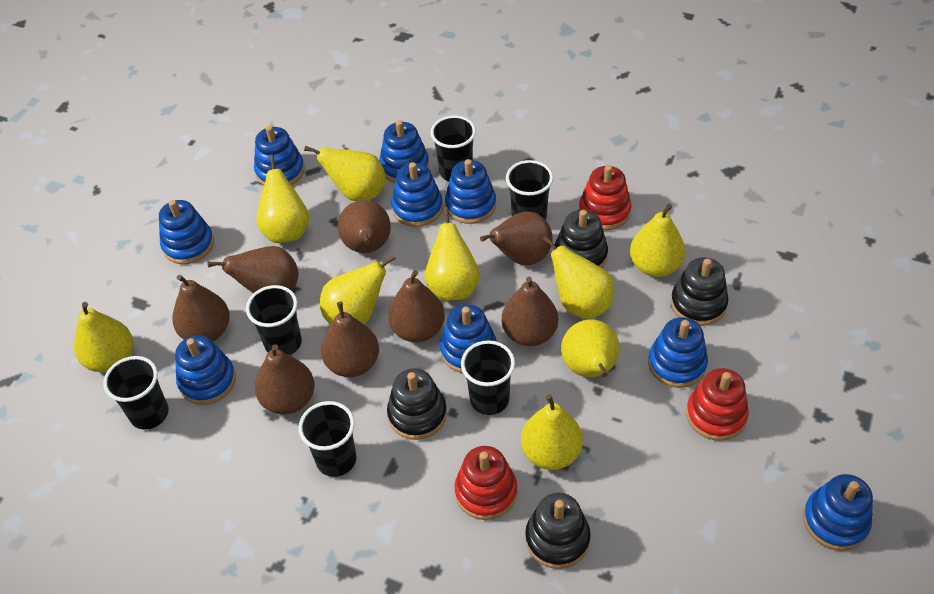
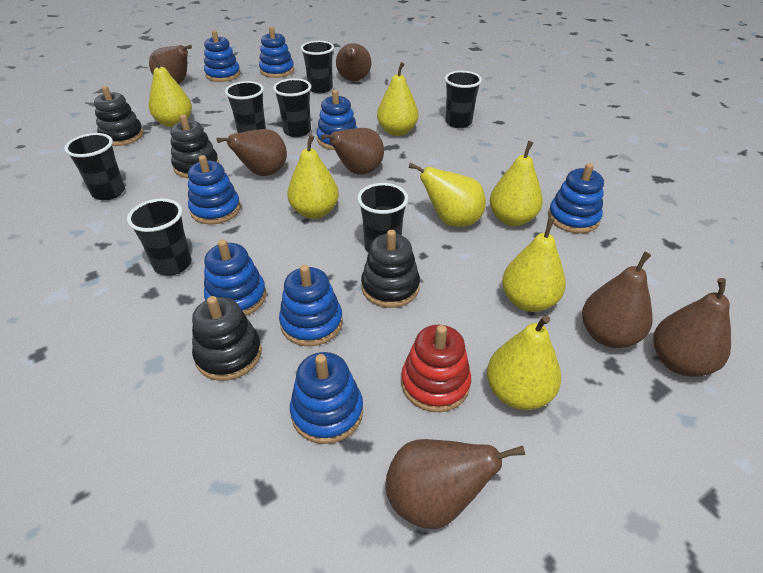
black cup: 6 -> 7
blue stacking toy: 9 -> 8
brown pear: 8 -> 7
red stacking toy: 3 -> 1
yellow pear: 9 -> 7

